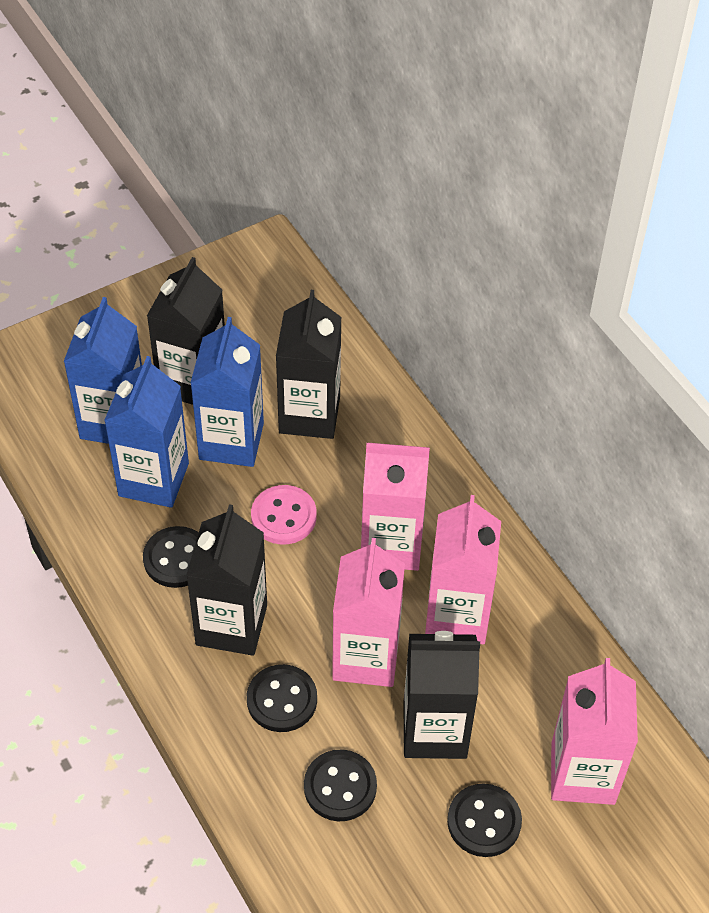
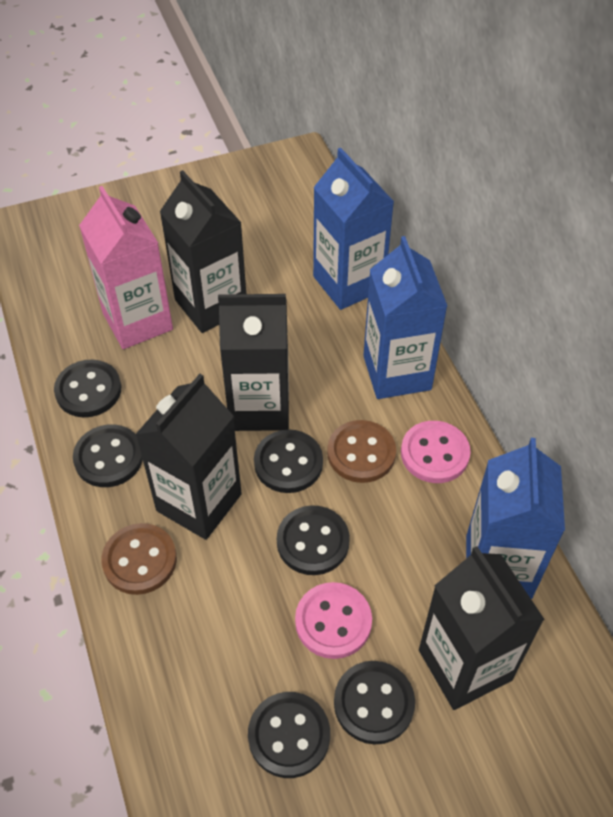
black button: 4 -> 6
brown button: 0 -> 2
pink button: 1 -> 2
pink carton: 4 -> 1

